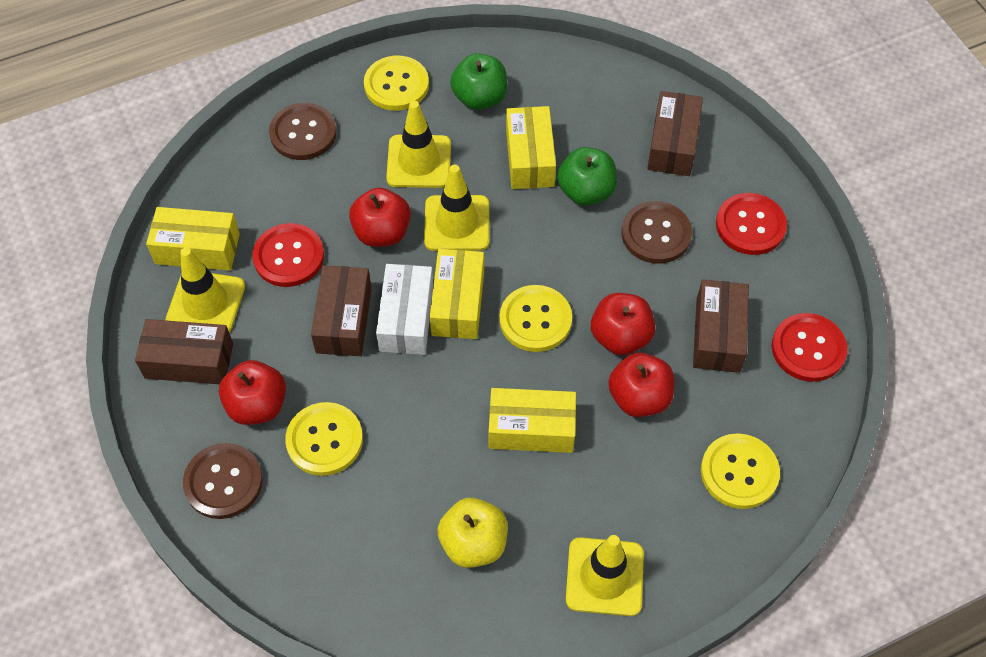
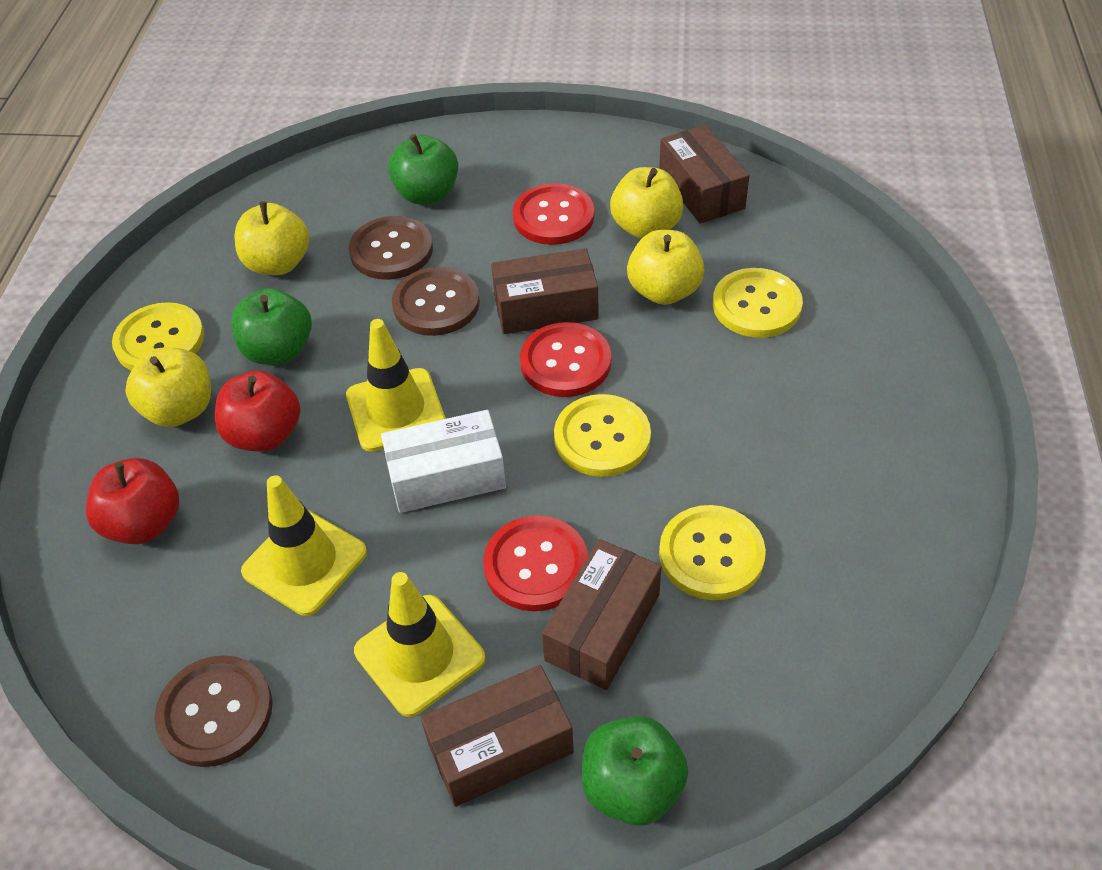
green apple: 2 -> 3
red apple: 4 -> 2
yellow apple: 1 -> 4
yellow box: 4 -> 0
yellow traffic cone: 4 -> 3

